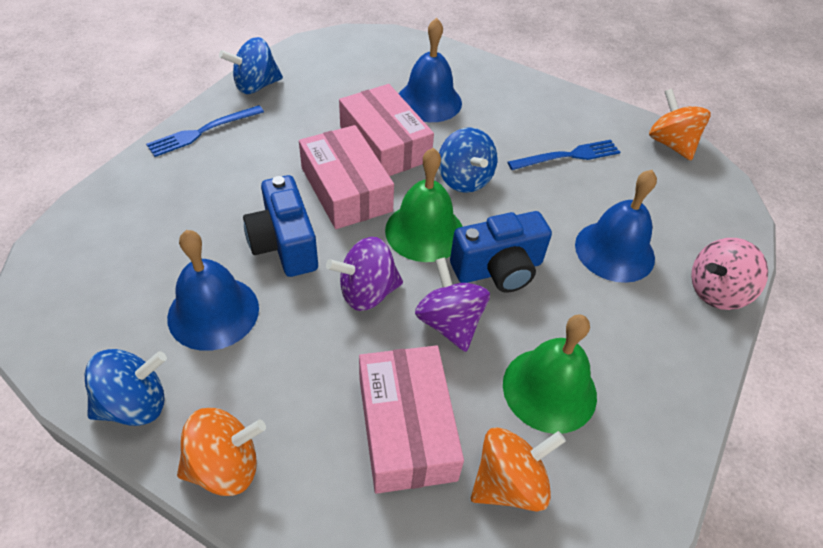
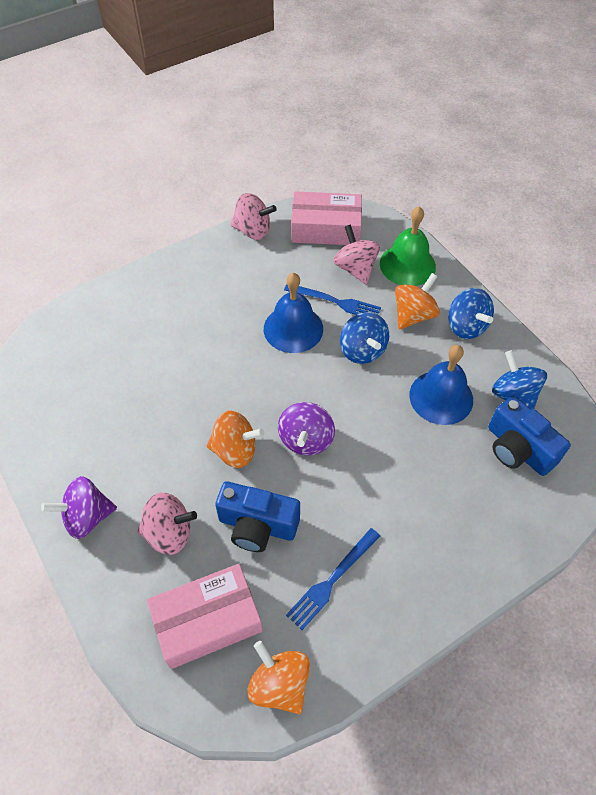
blue bell: 3 -> 2
green bell: 2 -> 1
pink box: 3 -> 2
pink spinning top: 1 -> 3

